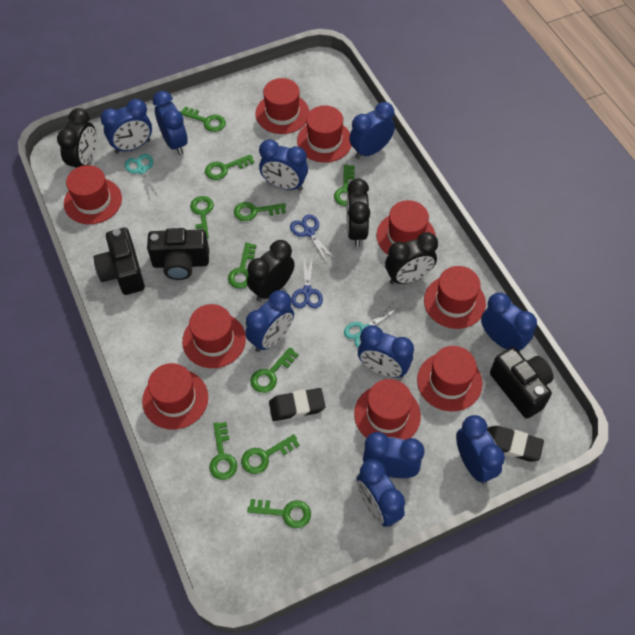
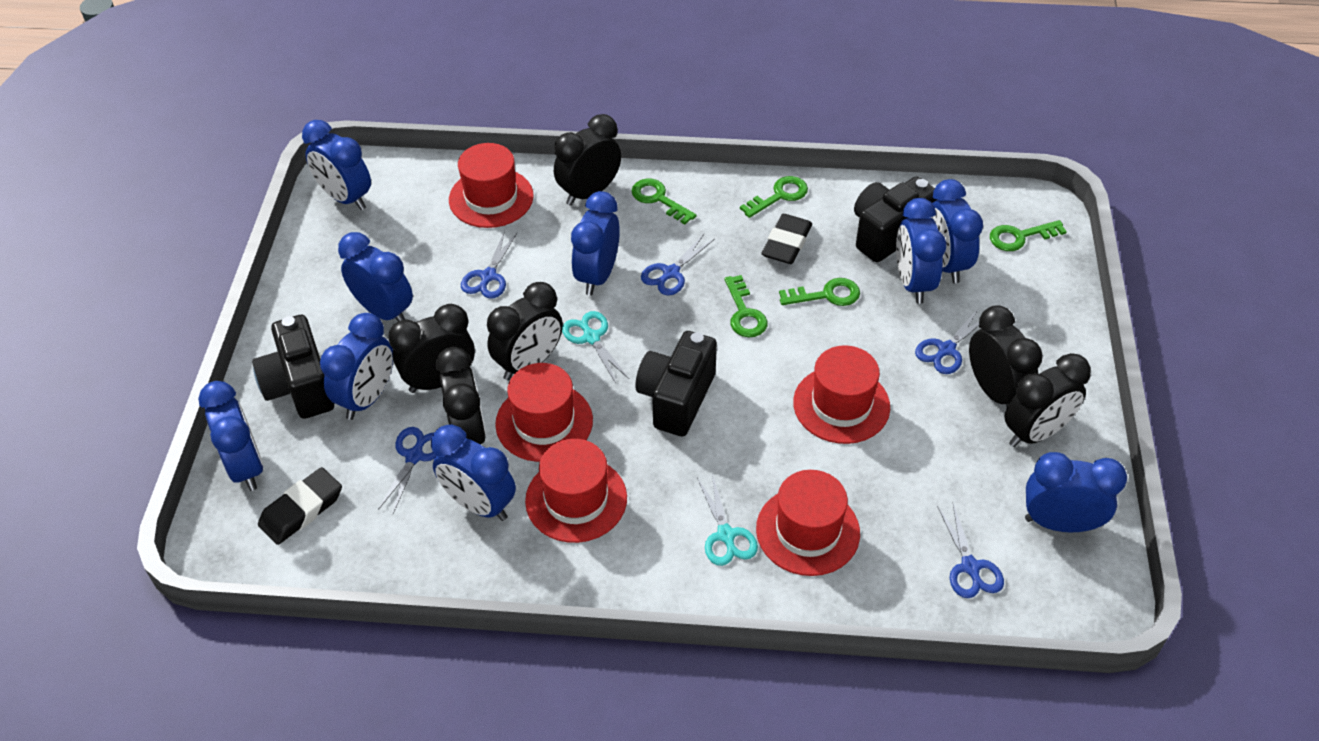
black clock: 4 -> 6
blue clock: 10 -> 9
blue scissors: 2 -> 5
green key: 10 -> 5
red hat: 9 -> 5

